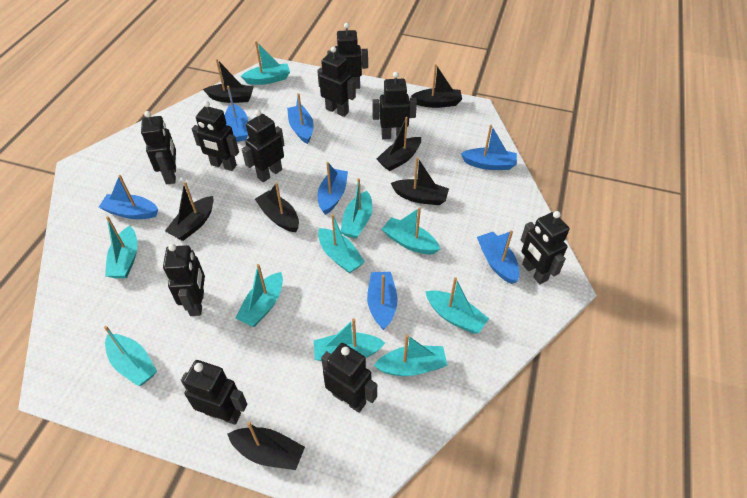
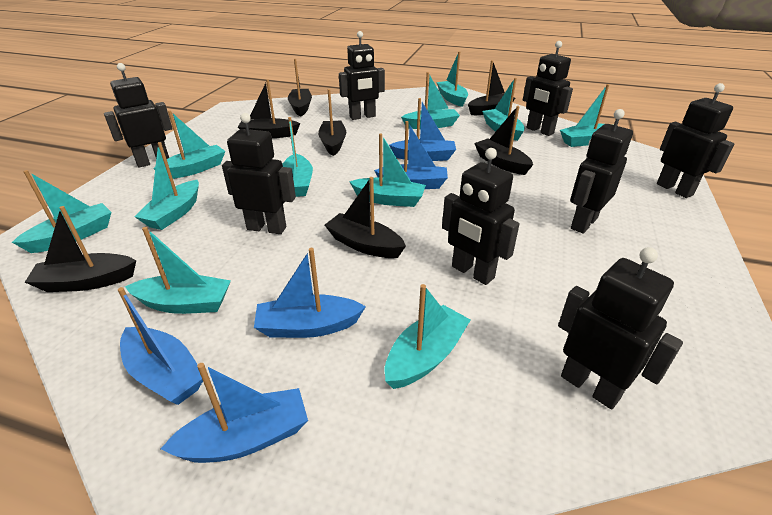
black robot: 10 -> 8
blue boat: 7 -> 5
turquoise boat: 10 -> 11

